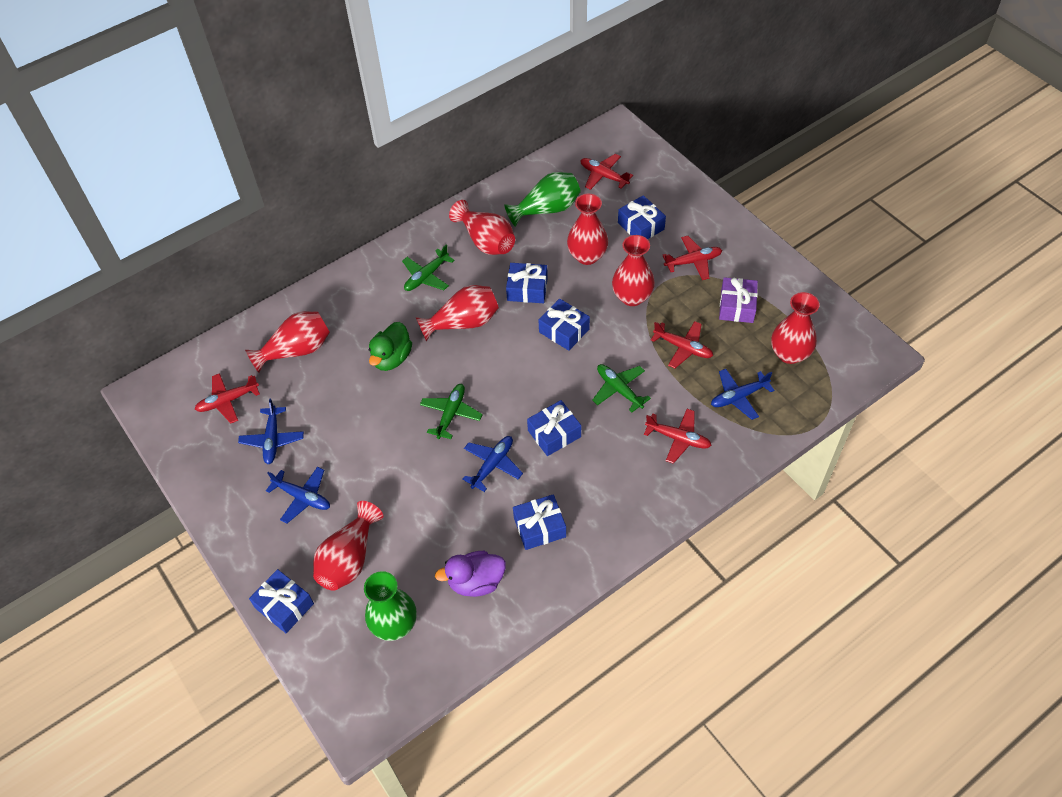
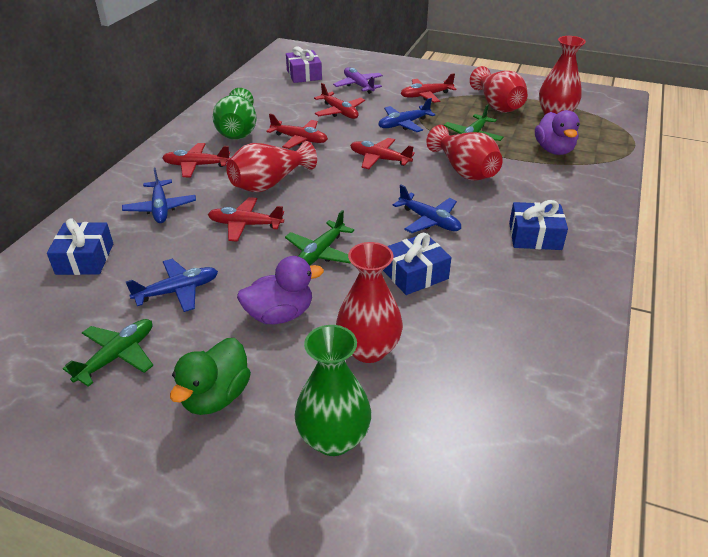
blue gift: 6 -> 3
purple duck: 1 -> 2
purple plane: 0 -> 1
red plane: 5 -> 6
red vase: 7 -> 5

